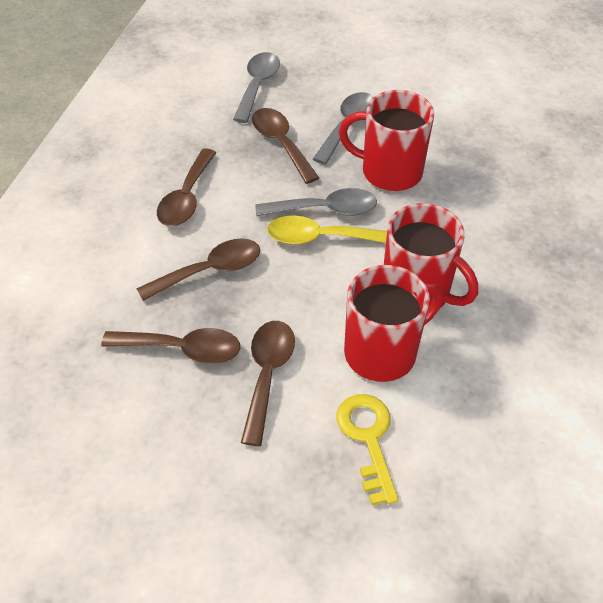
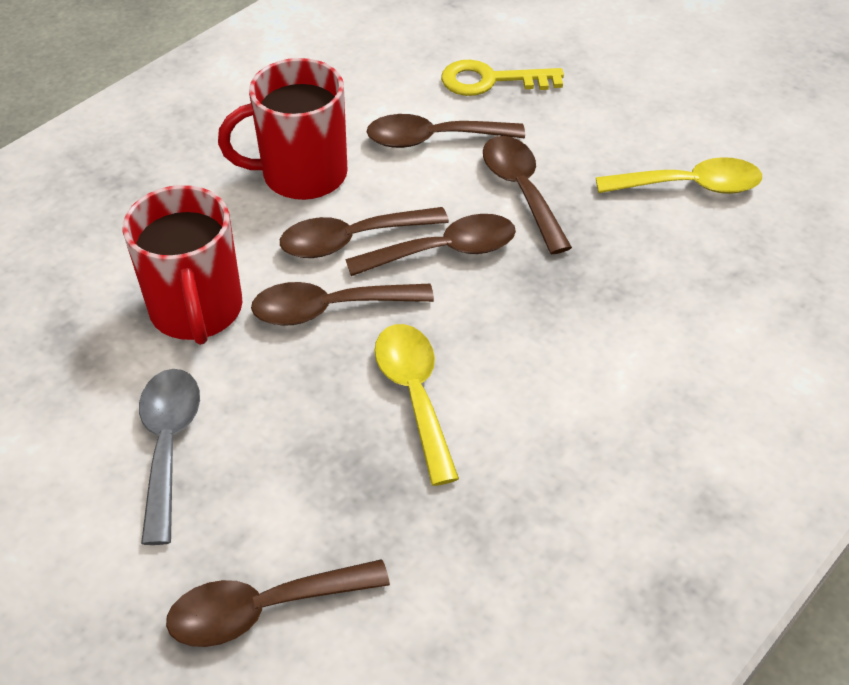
brown spoon: 5 -> 6
grey spoon: 3 -> 1
red mug: 3 -> 2
yellow spoon: 1 -> 2

